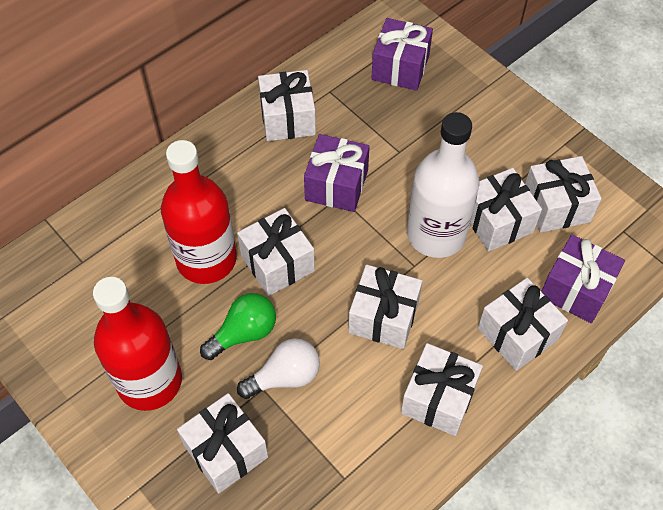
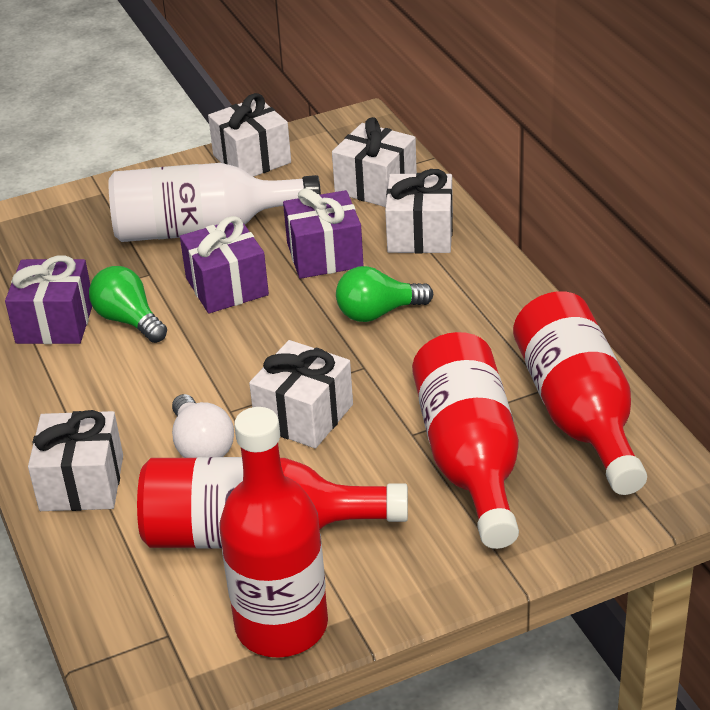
green light bulb: 1 -> 2
red bottle: 2 -> 4
white gift: 8 -> 5

